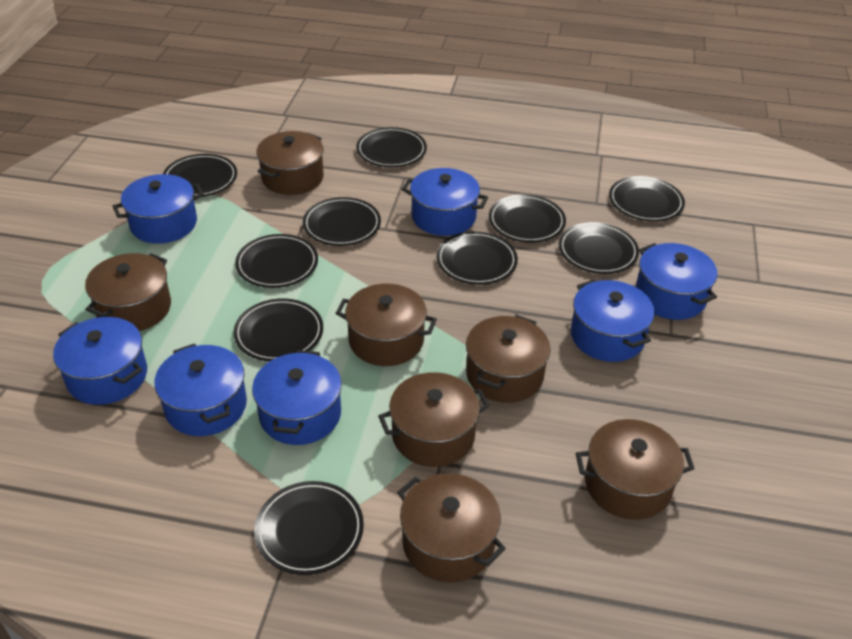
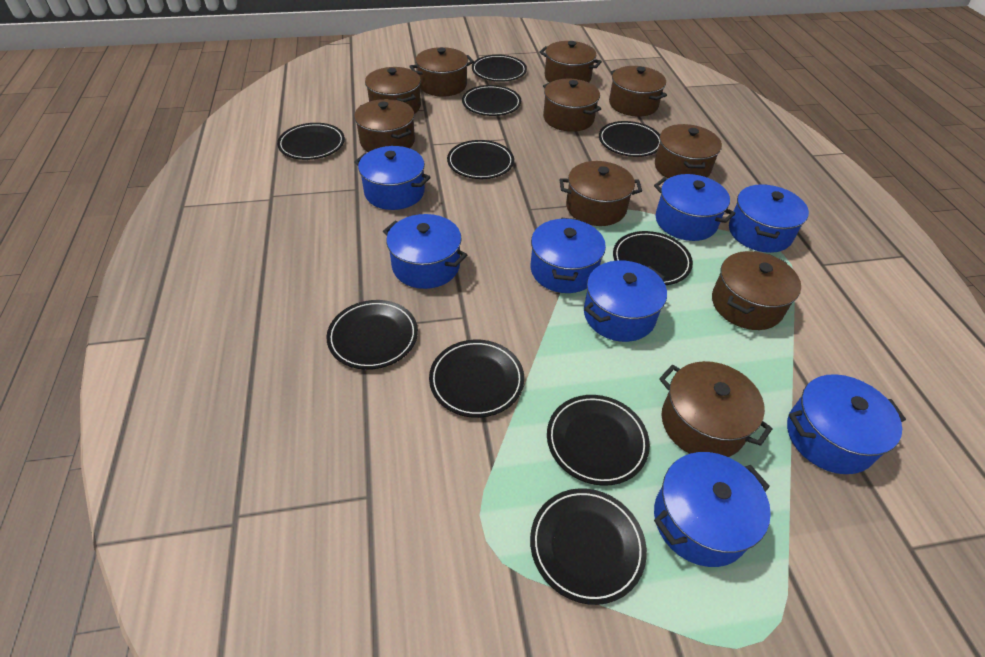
blue pot: 7 -> 8
brown pot: 7 -> 10

